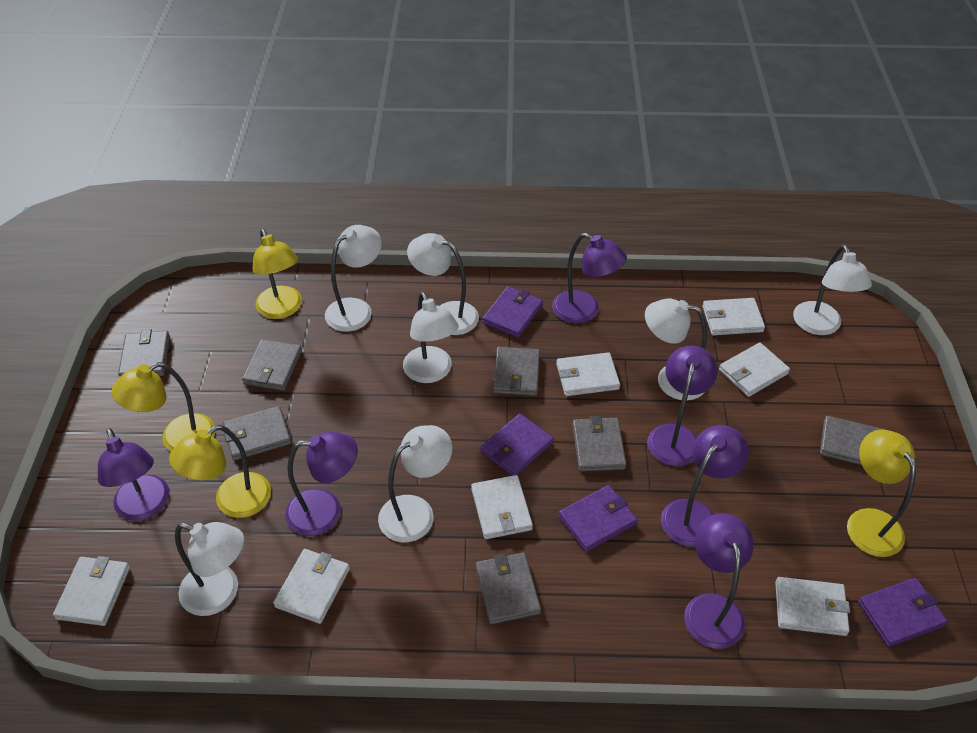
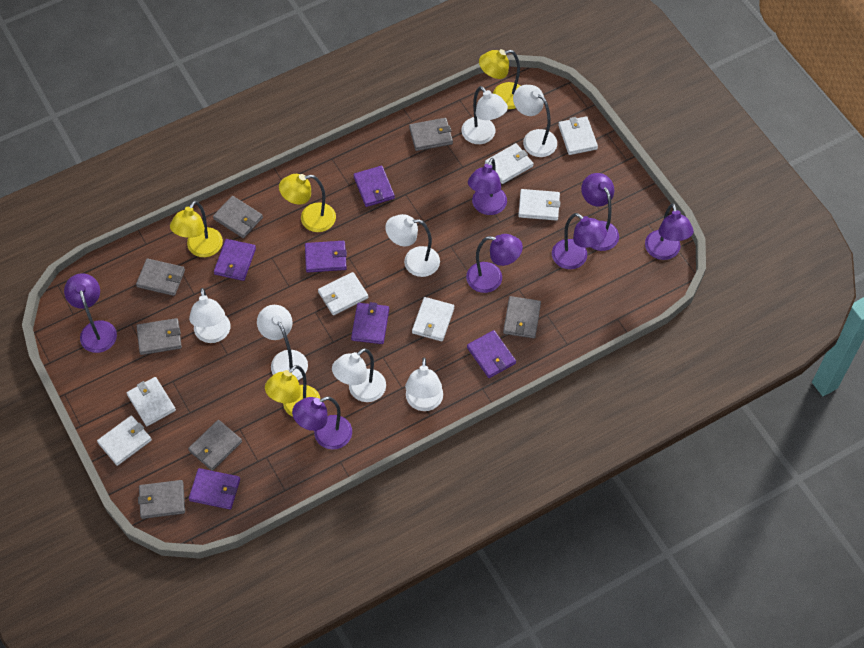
purple lamp: 6 -> 7
purple wallet: 4 -> 6

